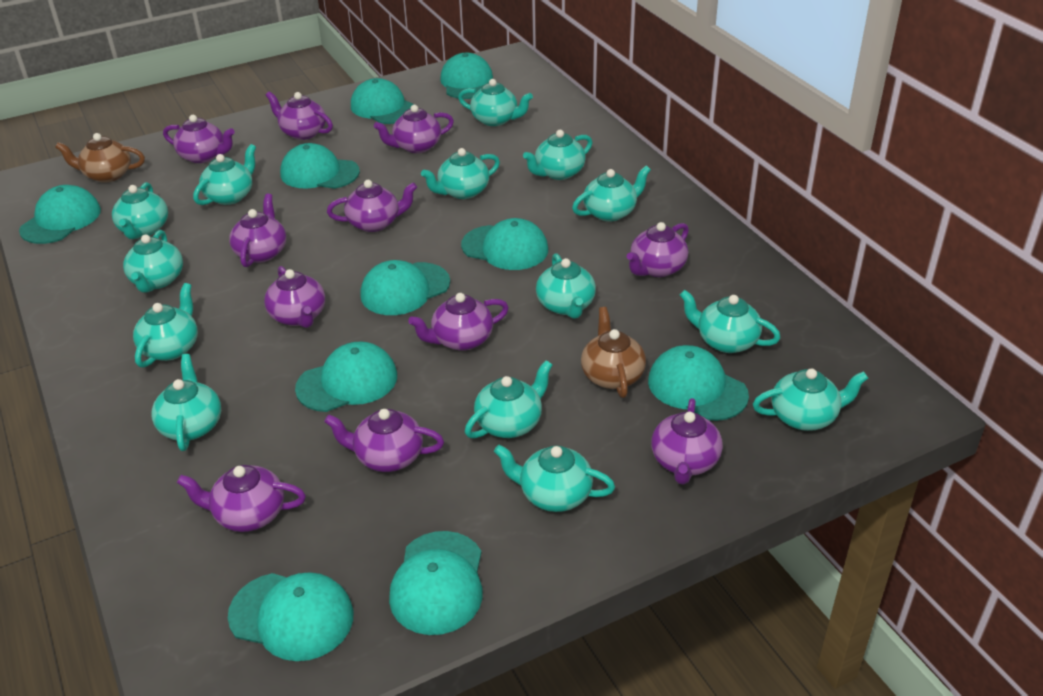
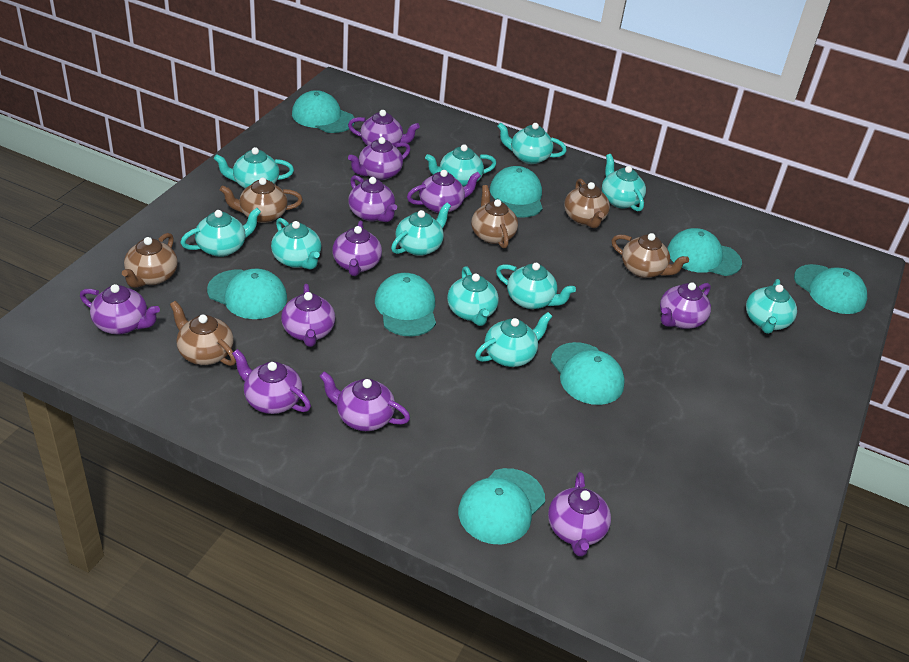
brown teapot: 2 -> 6
turquoise cap: 10 -> 8
turquoise teapot: 14 -> 11

